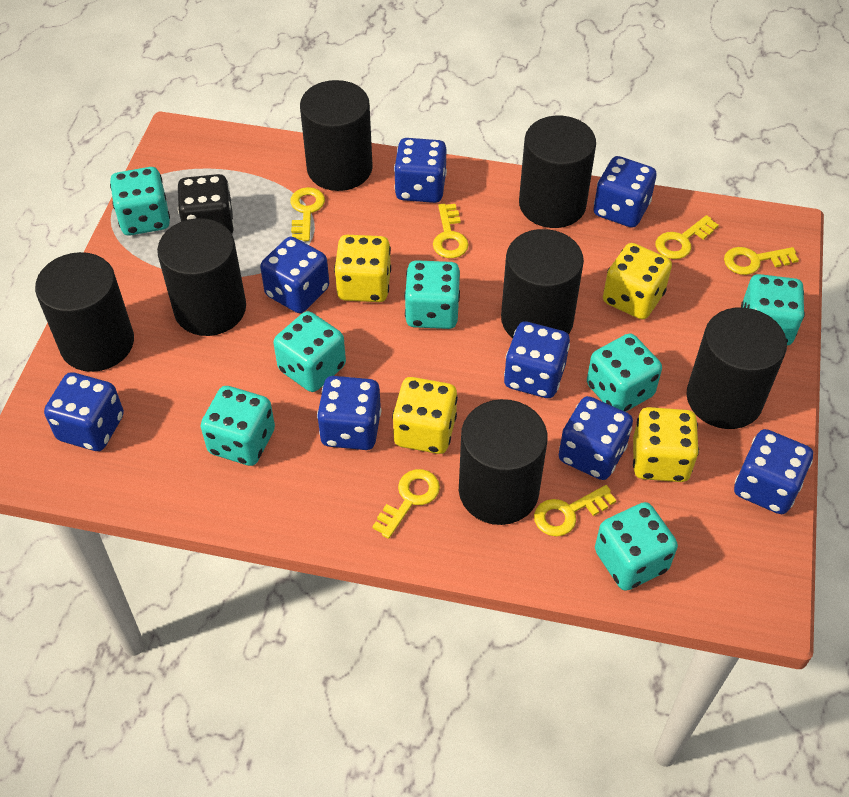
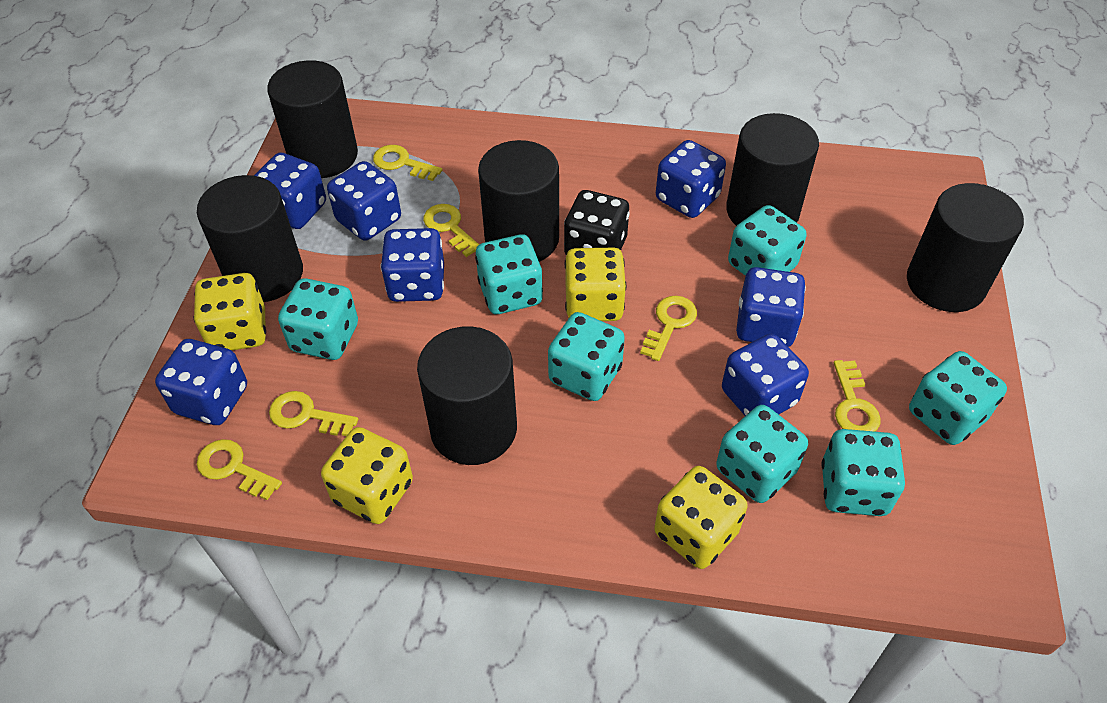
black cylinder: 7 -> 6
blue dice: 8 -> 7

